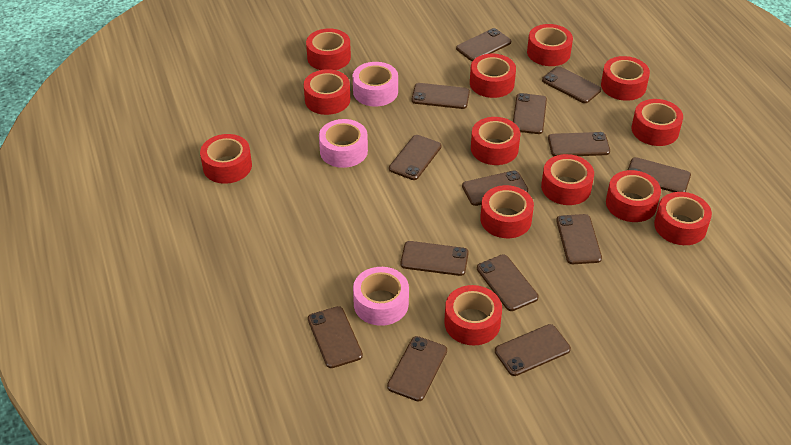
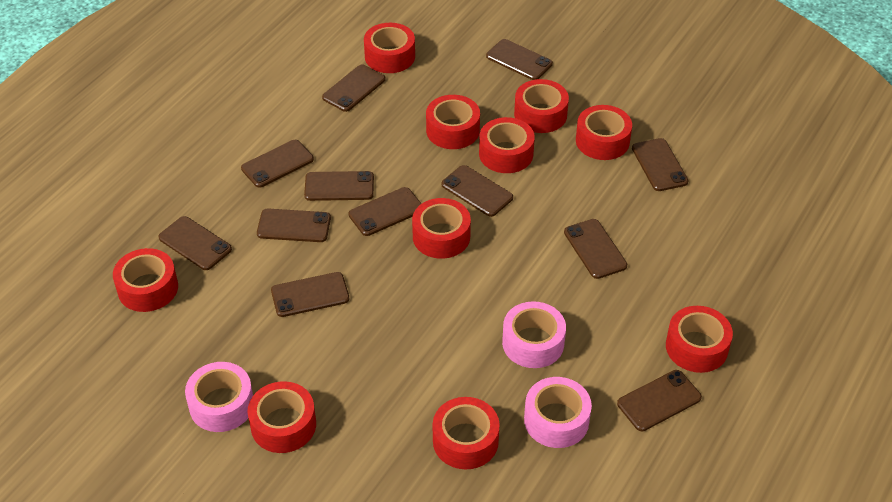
brown phone: 14 -> 12
red tape: 13 -> 10

